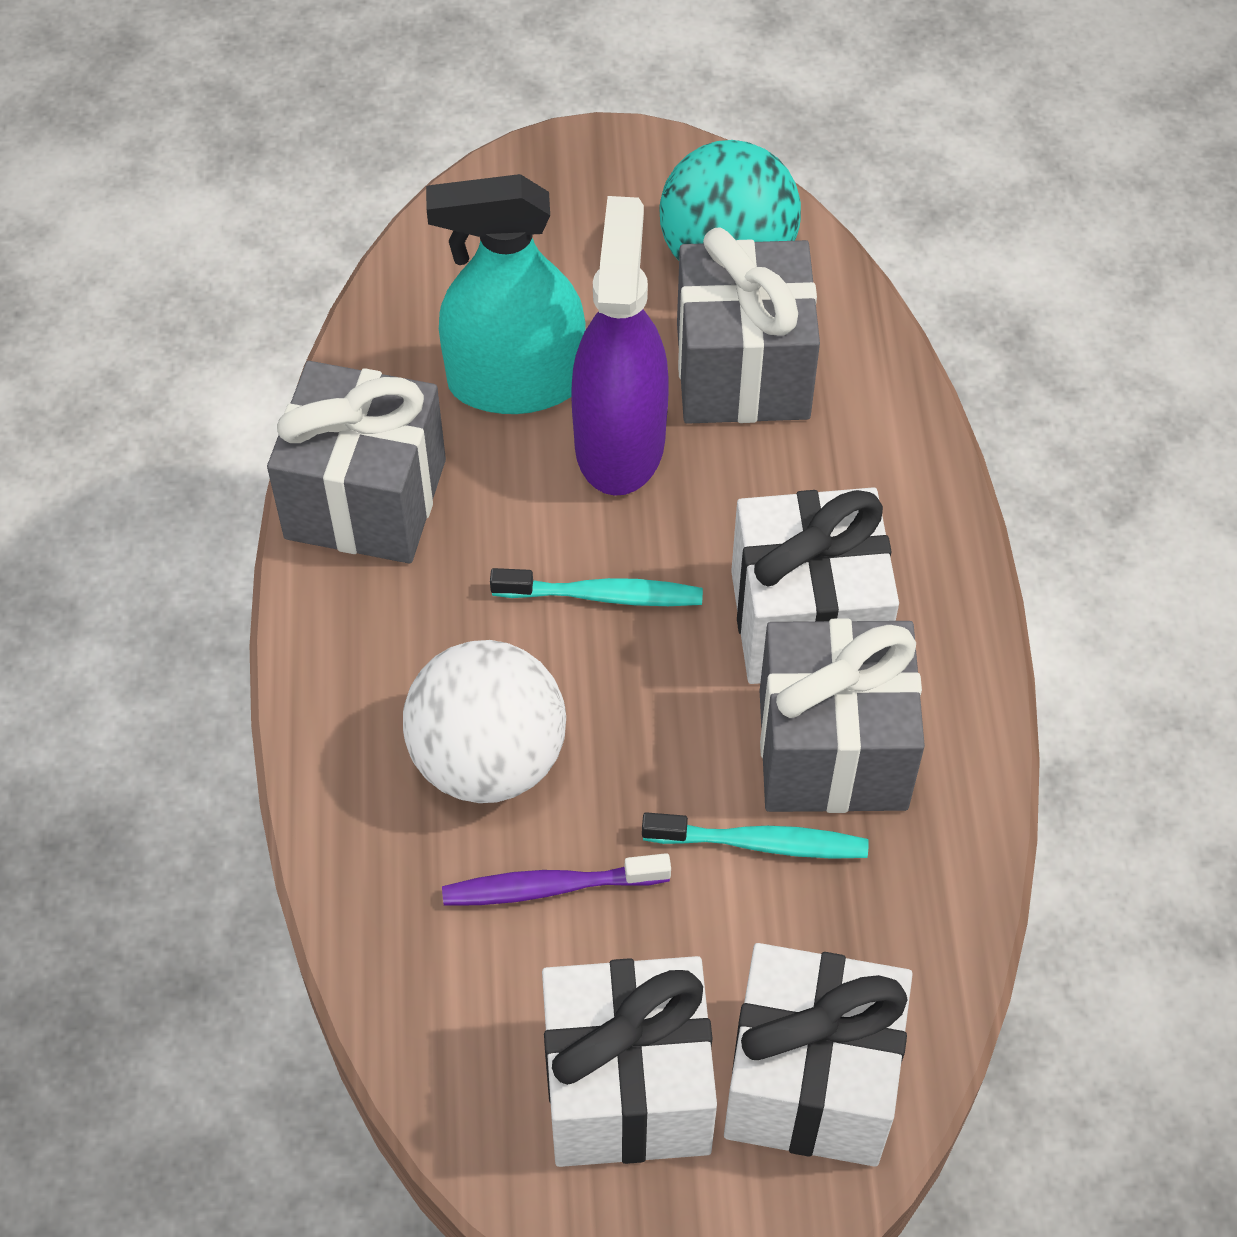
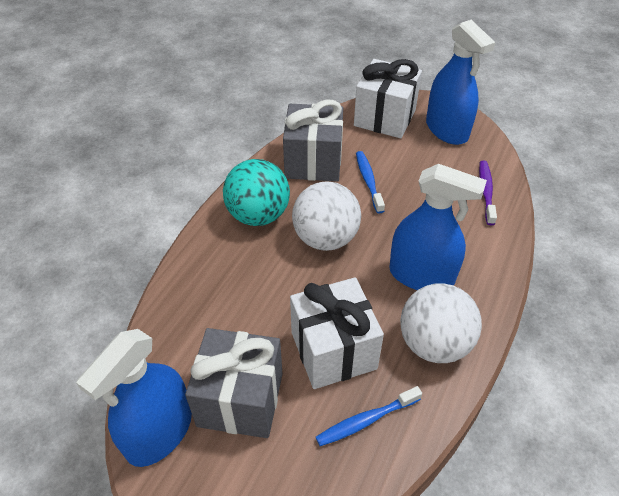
blue spray bottle: 0 -> 3
blue toothbrush: 0 -> 2
grey gift: 3 -> 2
purple spray bottle: 1 -> 0
turquoise spray bottle: 1 -> 0
turquoise toothbrush: 2 -> 0
white ball: 1 -> 2
white gift: 3 -> 2

